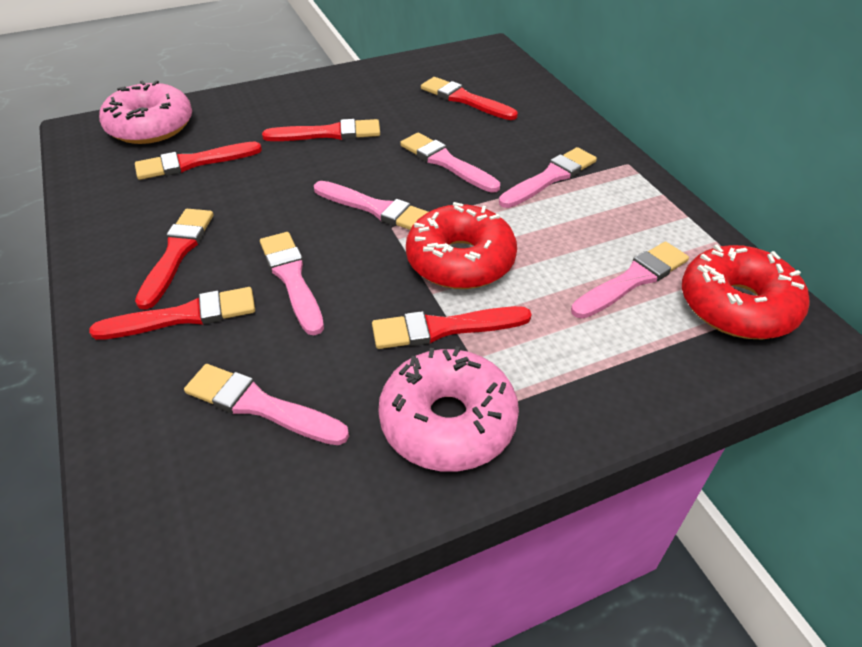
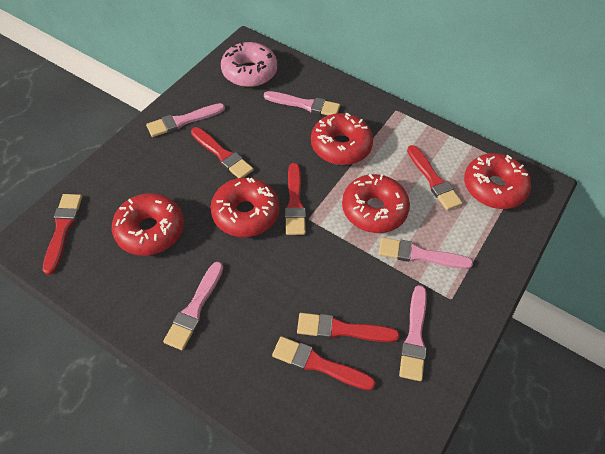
pink brush: 6 -> 5
pink donut: 2 -> 1
red donut: 2 -> 5

